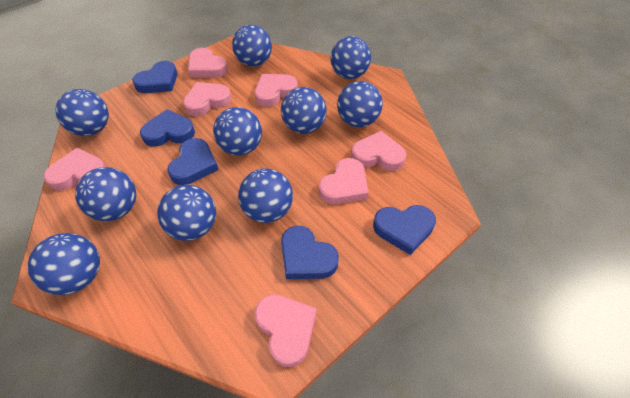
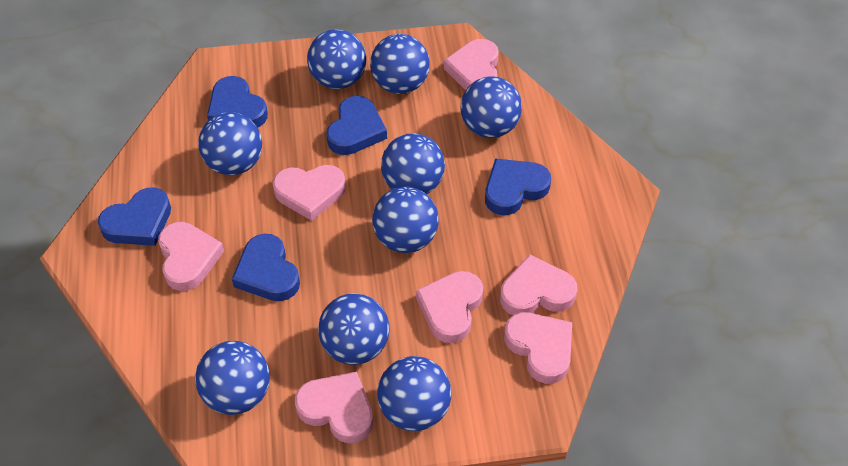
blue ball: 10 -> 9

